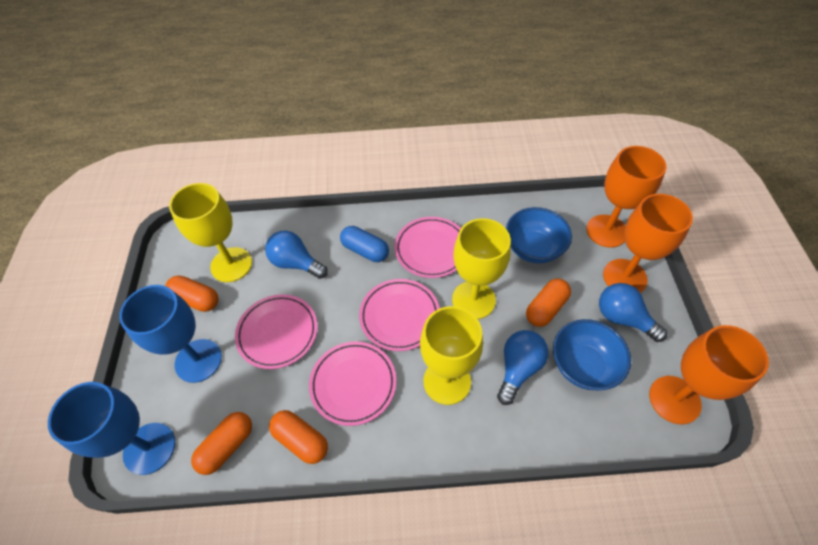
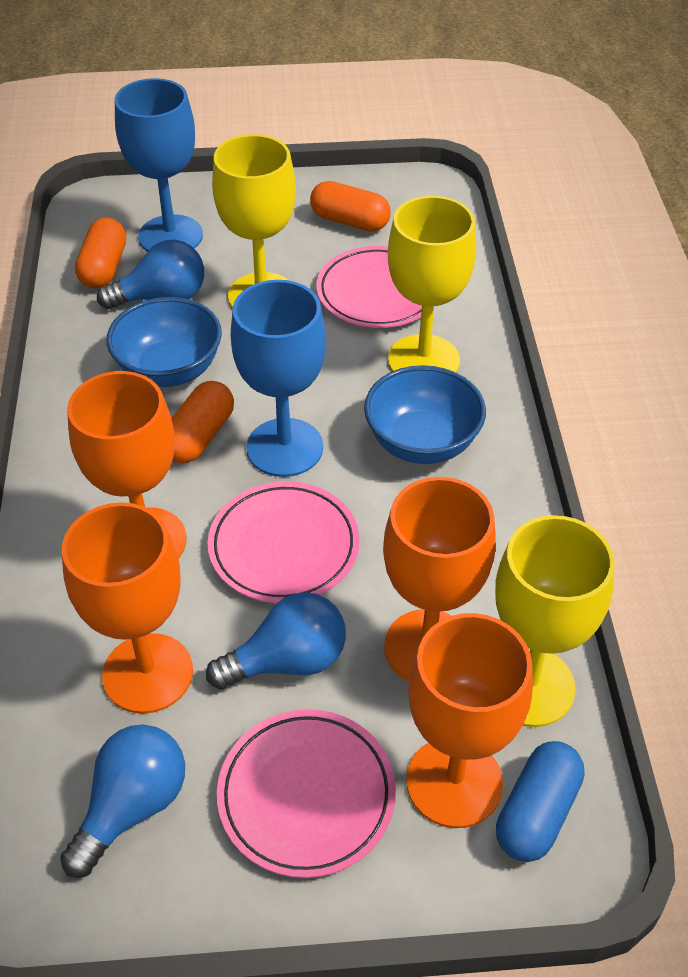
orange capsule: 4 -> 3
orange goblet: 3 -> 4
pink plate: 4 -> 3

